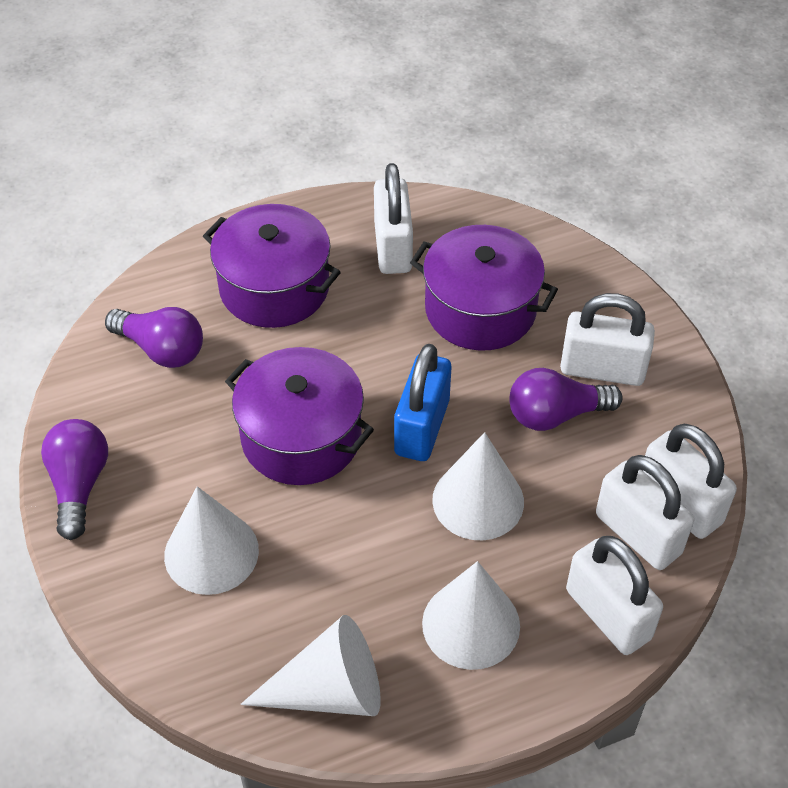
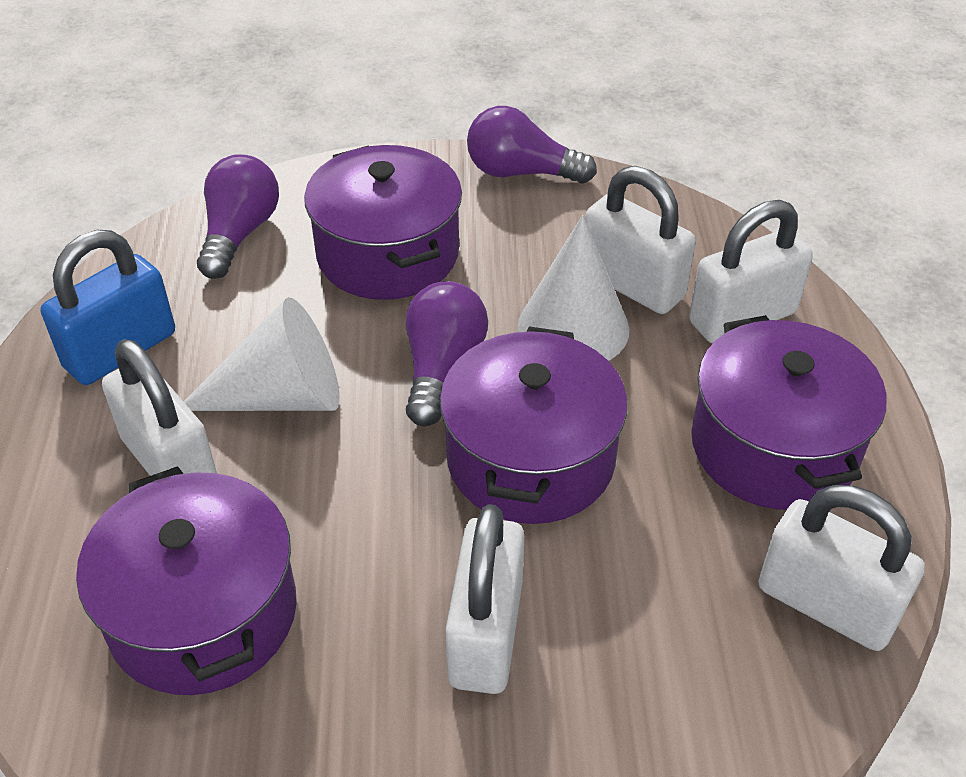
purple pot: 3 -> 4
white cone: 4 -> 2

